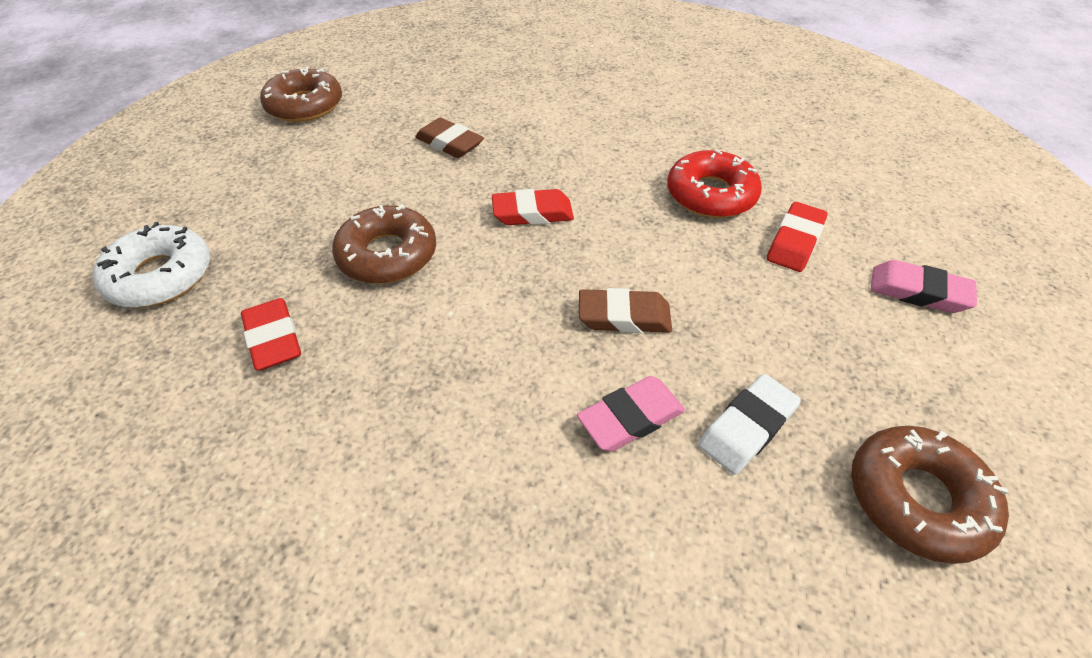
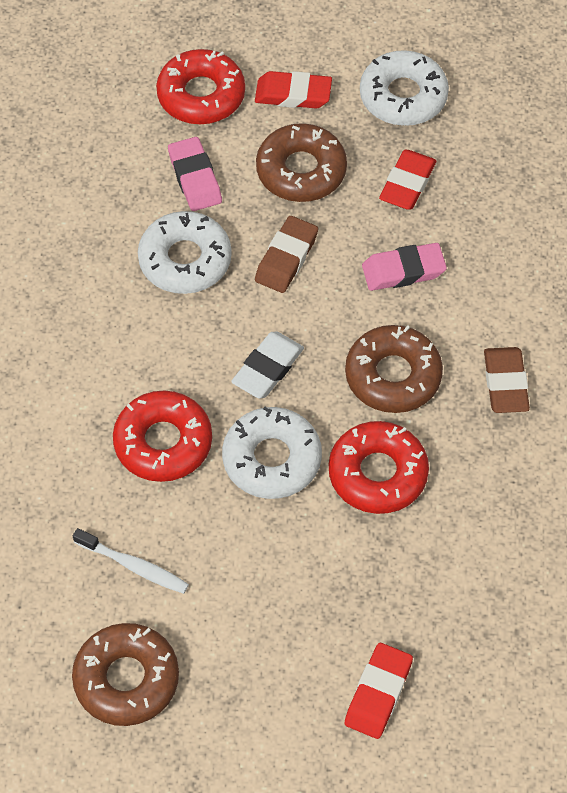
red donut: 1 -> 3
white donut: 1 -> 3
white toothbrush: 0 -> 1

